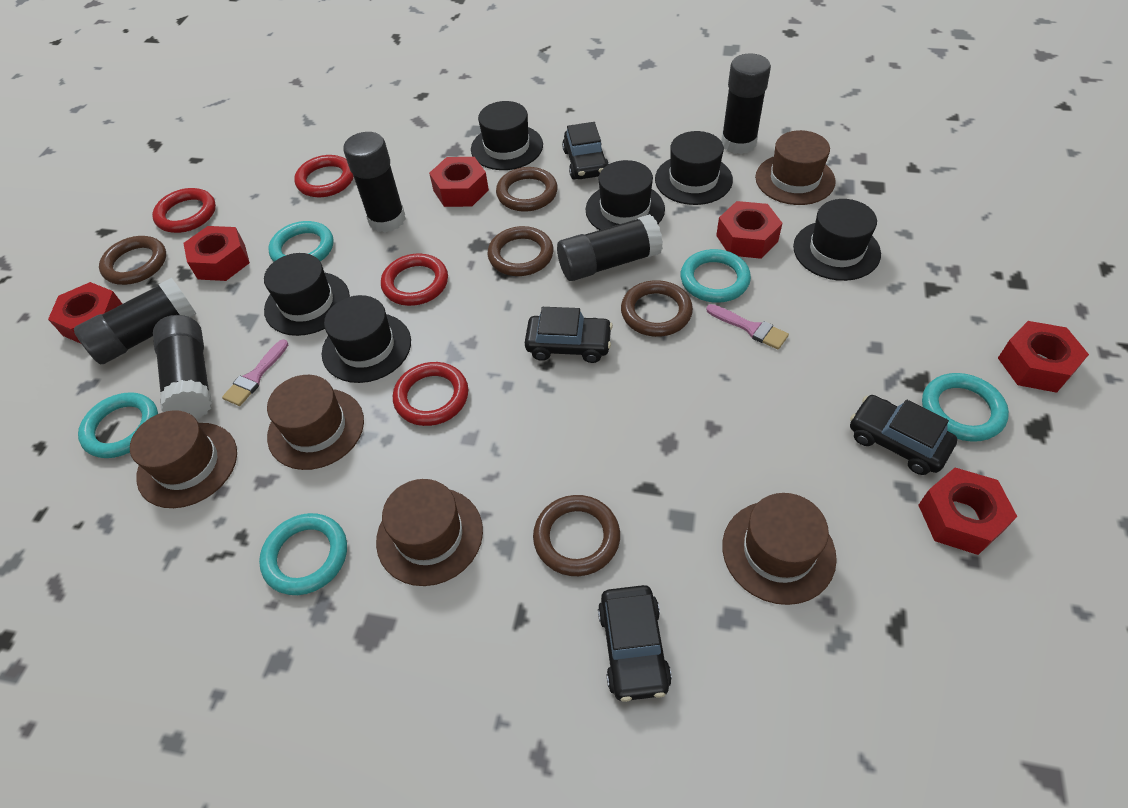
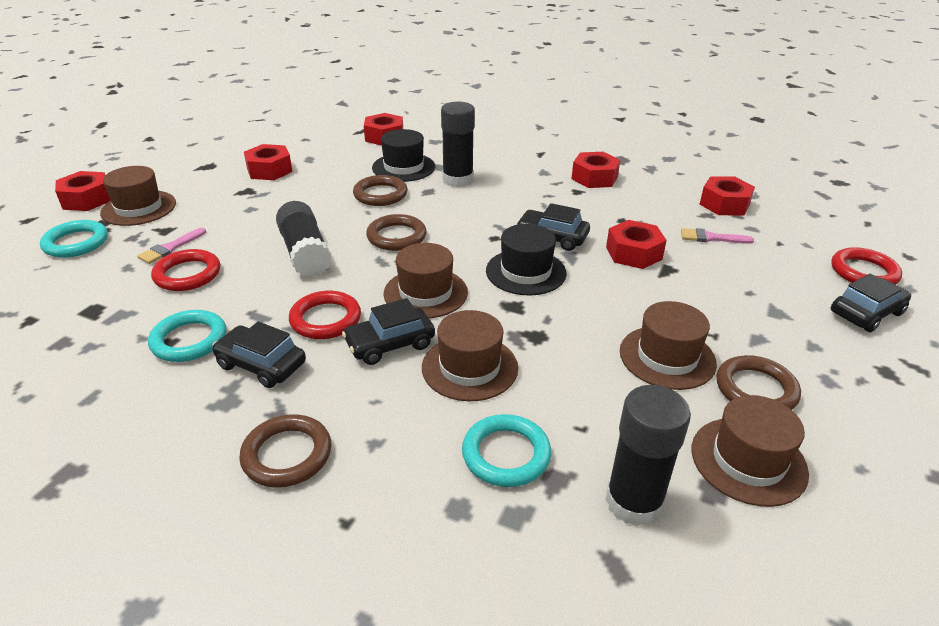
black glue stick: 5 -> 3
black hat: 6 -> 2
brown ring: 5 -> 4
red ring: 4 -> 3
turquoise ring: 5 -> 3

